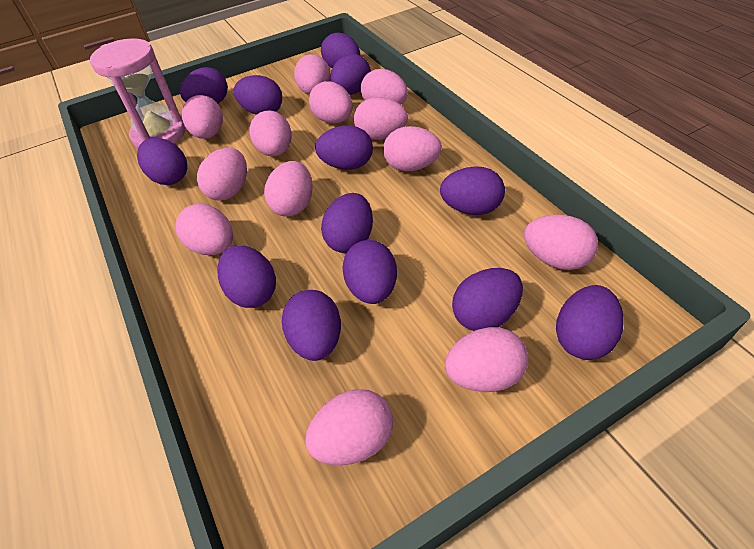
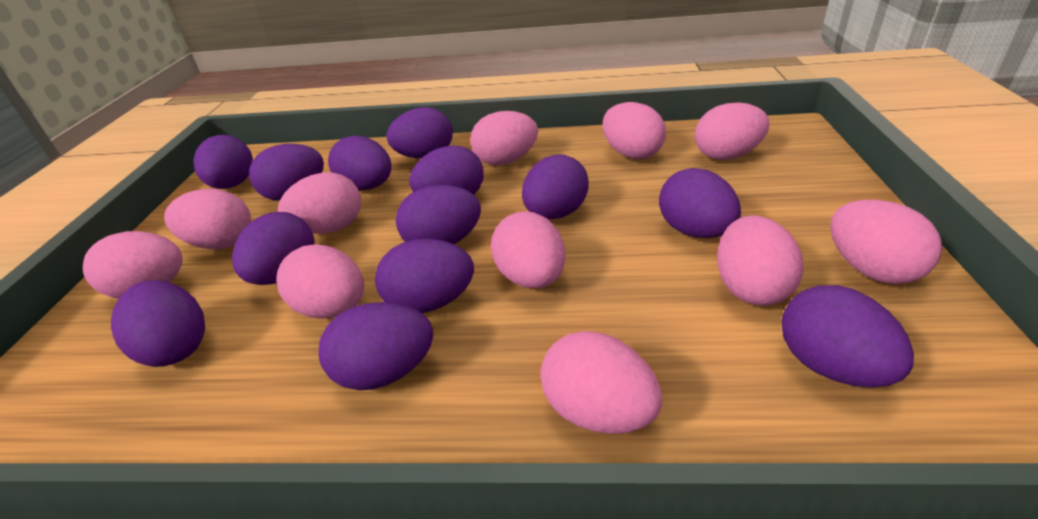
pink egg: 13 -> 11
pink hourglass: 1 -> 0

